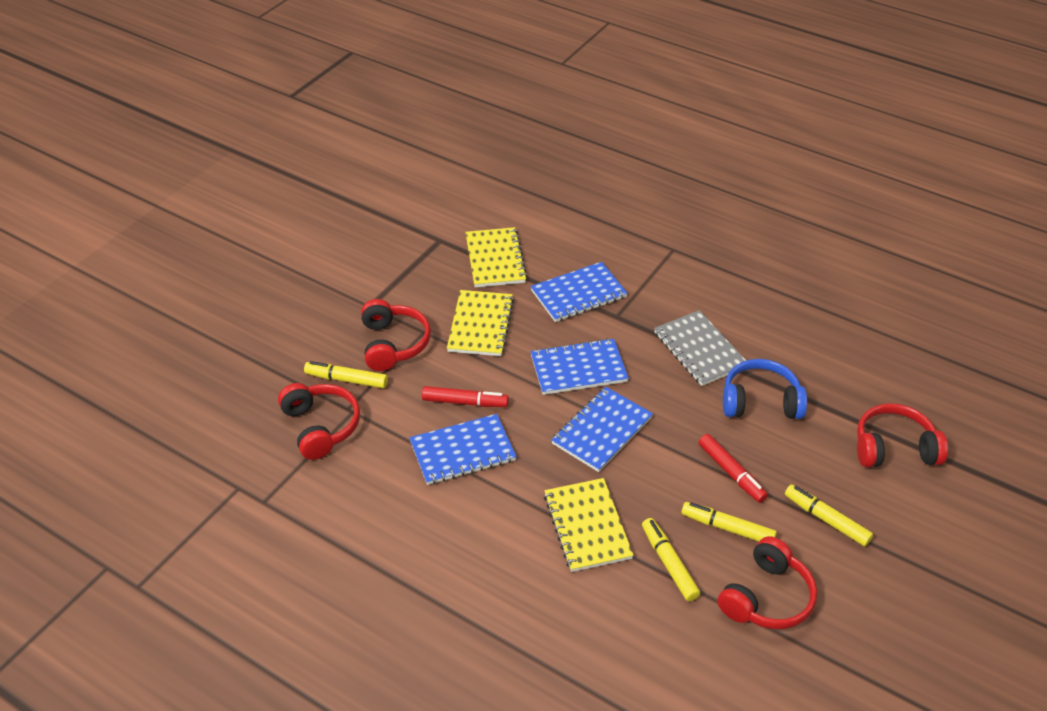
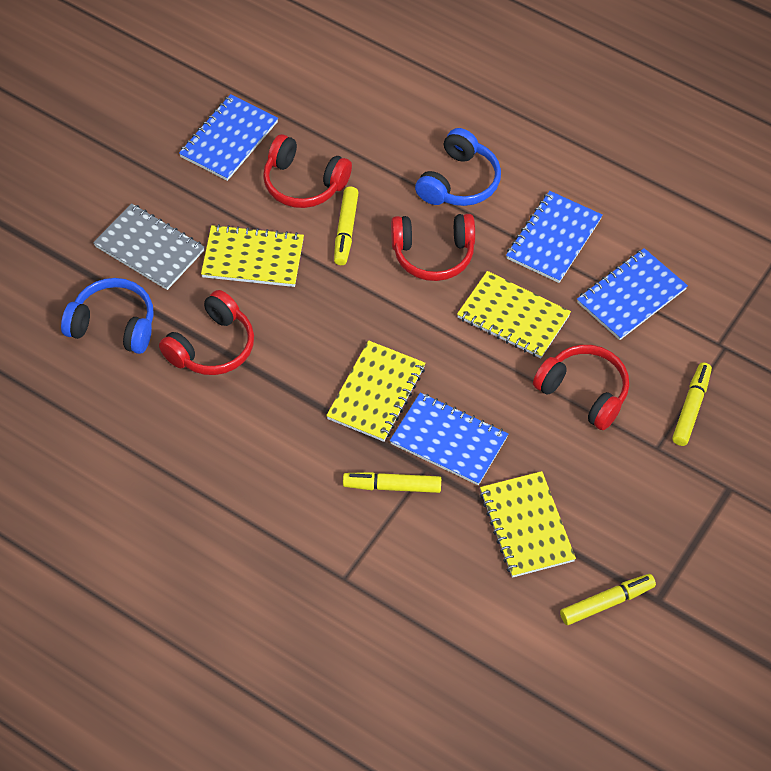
blue headphones: 1 -> 2
red marker: 2 -> 0
yellow notebook: 3 -> 4

